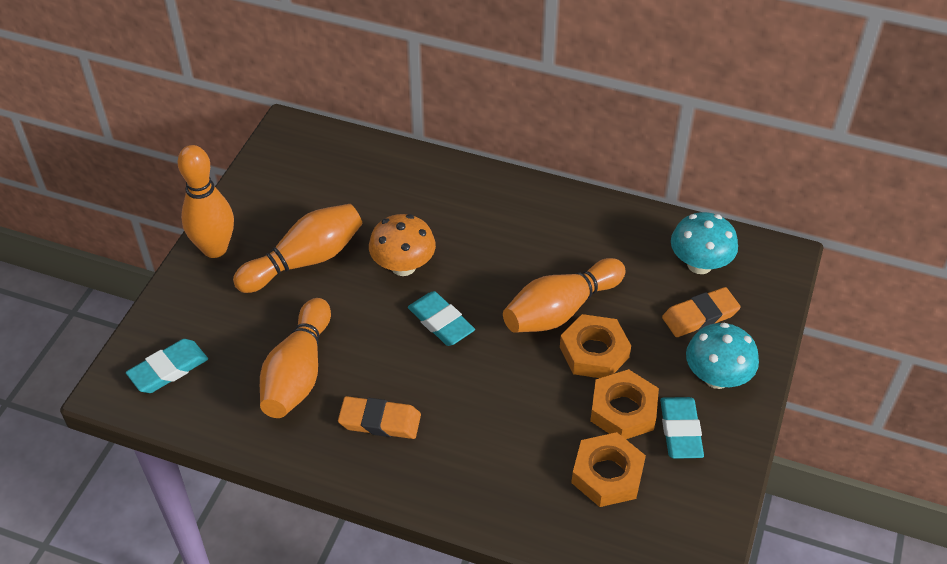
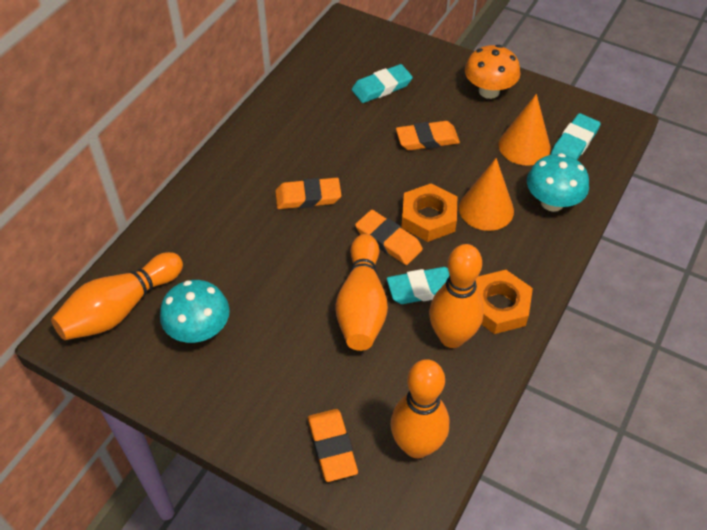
orange cone: 0 -> 2
orange eraser: 2 -> 4
orange nut: 3 -> 2

